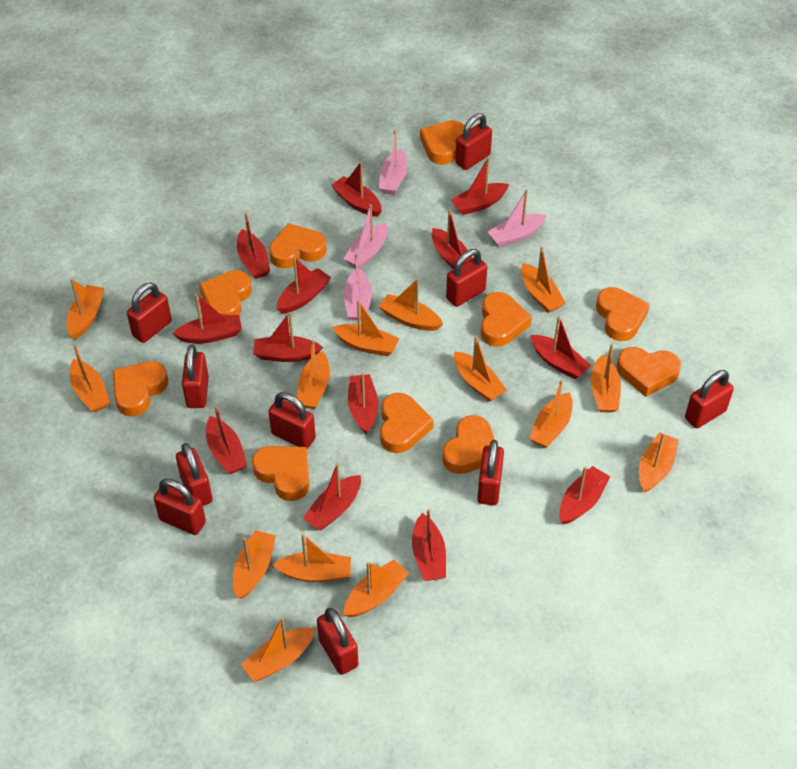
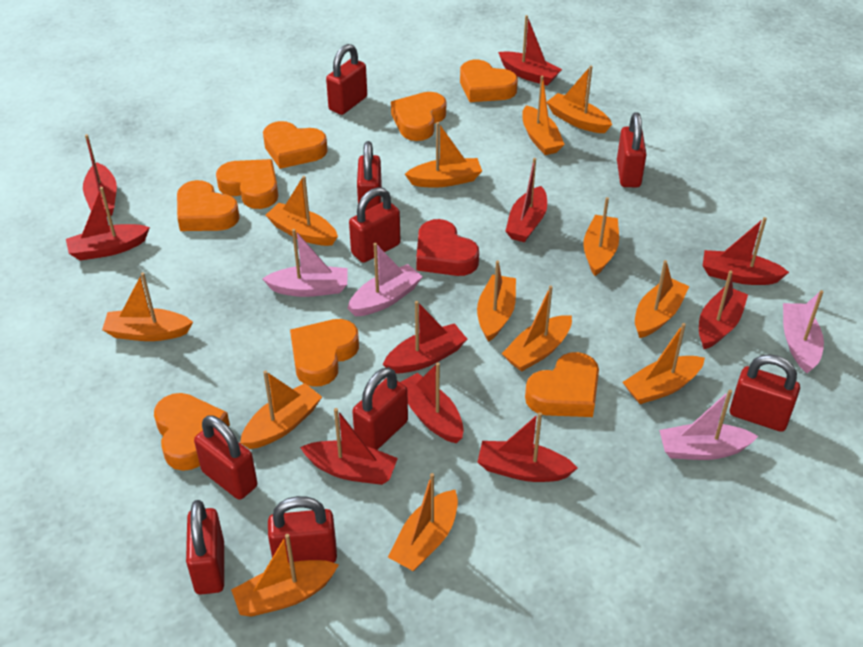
orange boat: 14 -> 13
orange heart: 10 -> 8
red boat: 13 -> 10
red heart: 0 -> 1
red padlock: 10 -> 9

